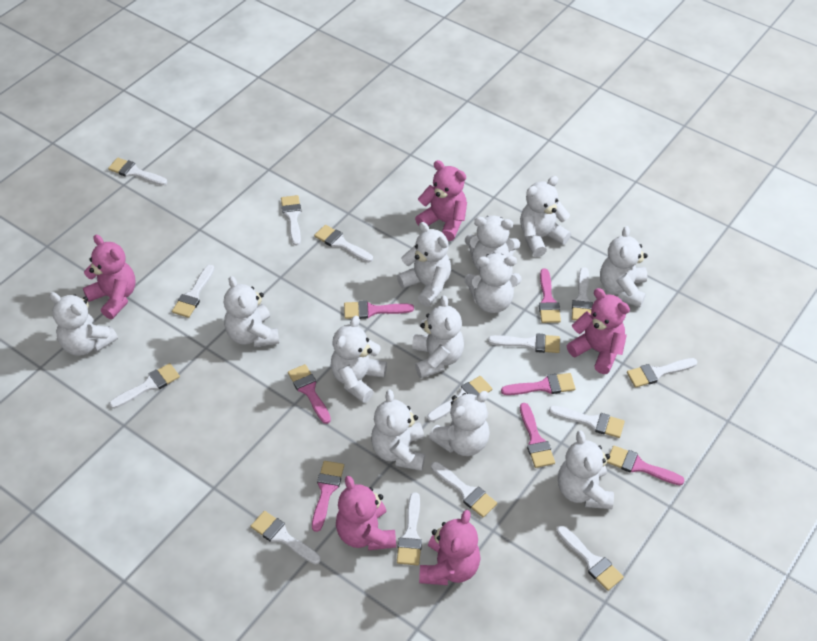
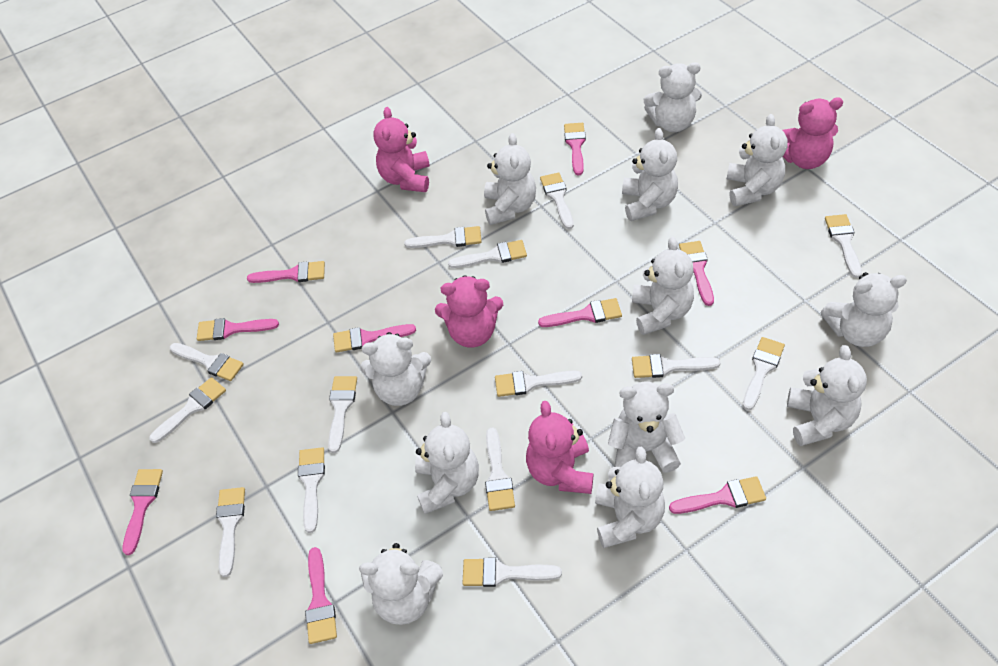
pink brush: 7 -> 9
pink teddy bear: 5 -> 4

